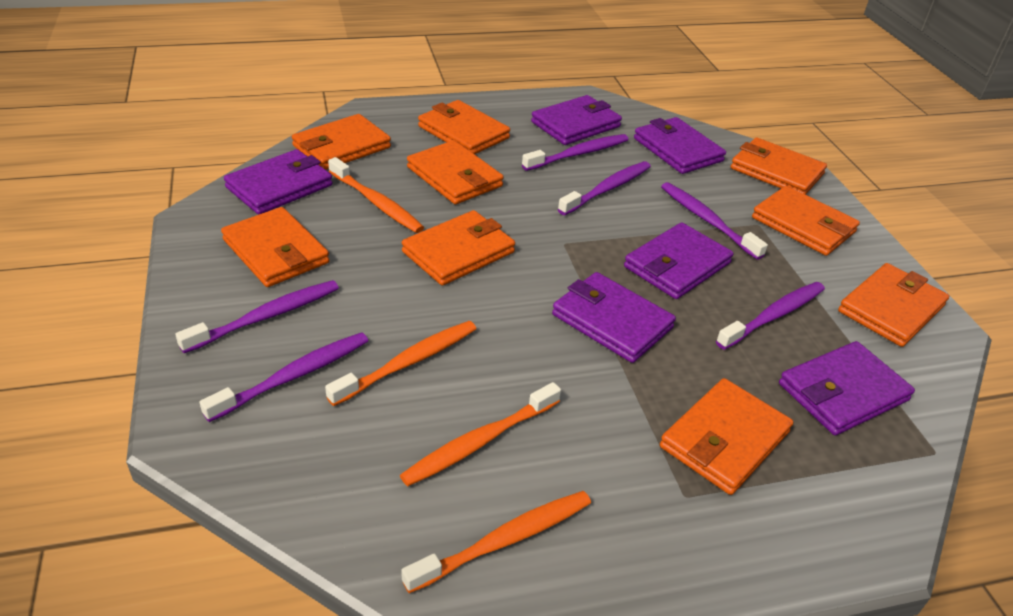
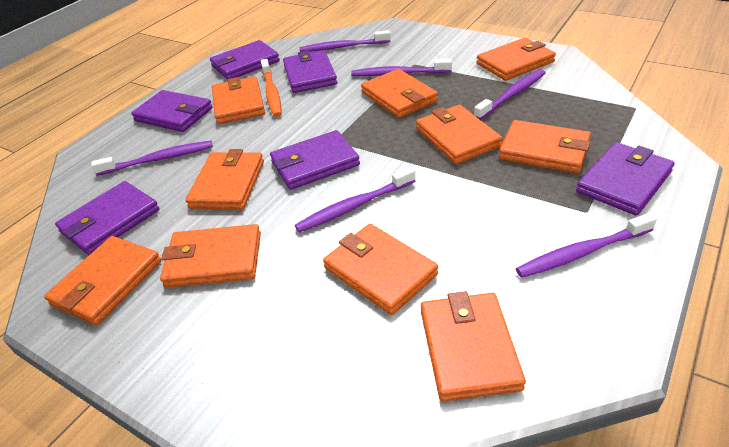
orange toothbrush: 4 -> 1
orange wallet: 9 -> 10

